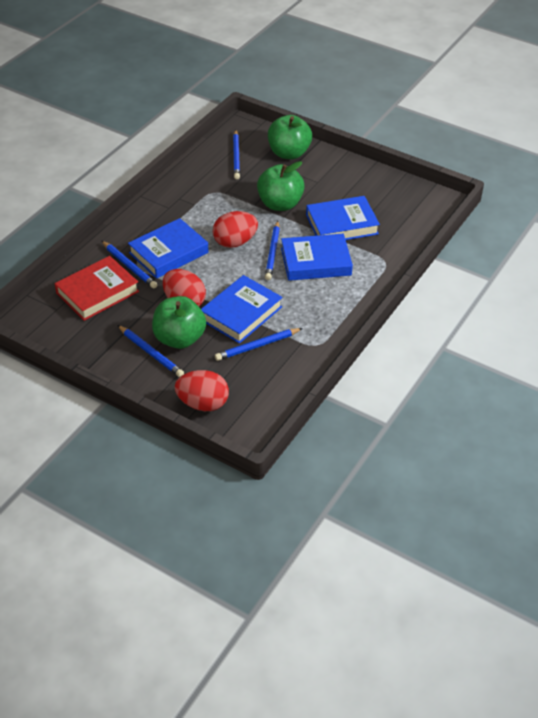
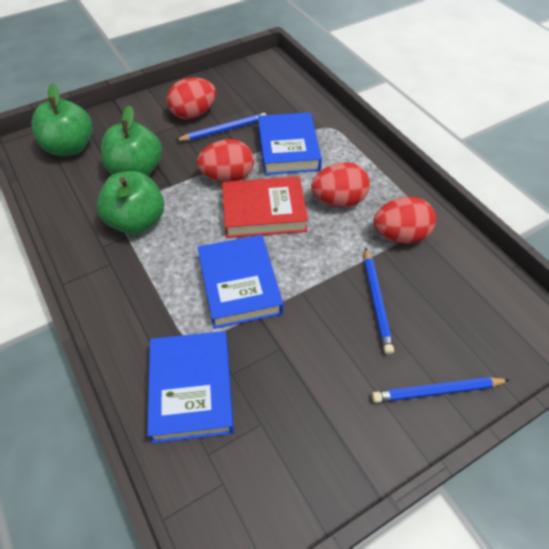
blue book: 4 -> 3
blue pencil: 5 -> 3
red egg: 3 -> 4

